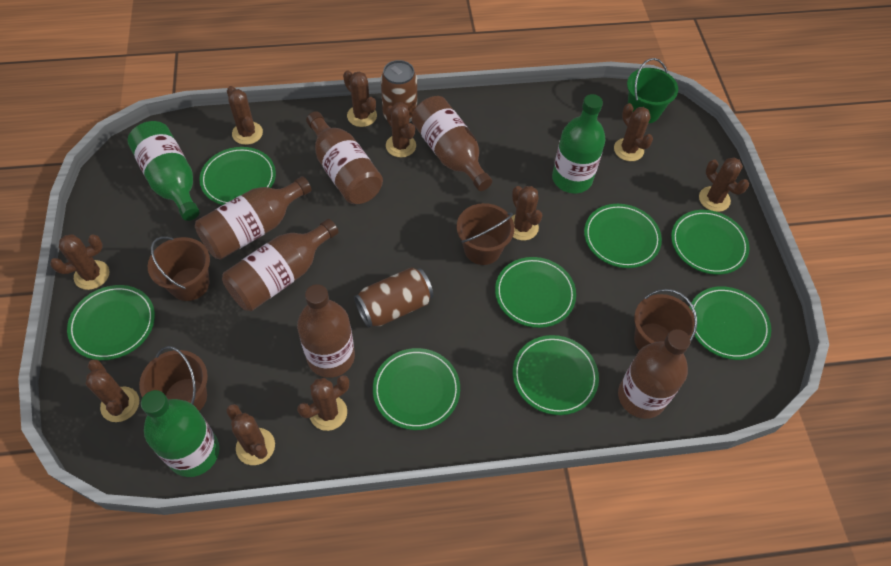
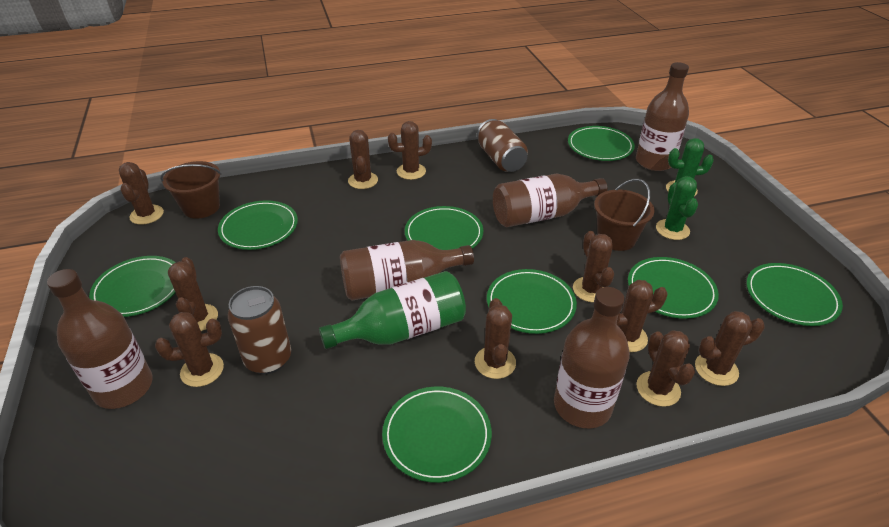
brown bottle: 6 -> 5
brown bucket: 4 -> 2
green bottle: 3 -> 1
green bucket: 1 -> 0
green cactus: 0 -> 2

